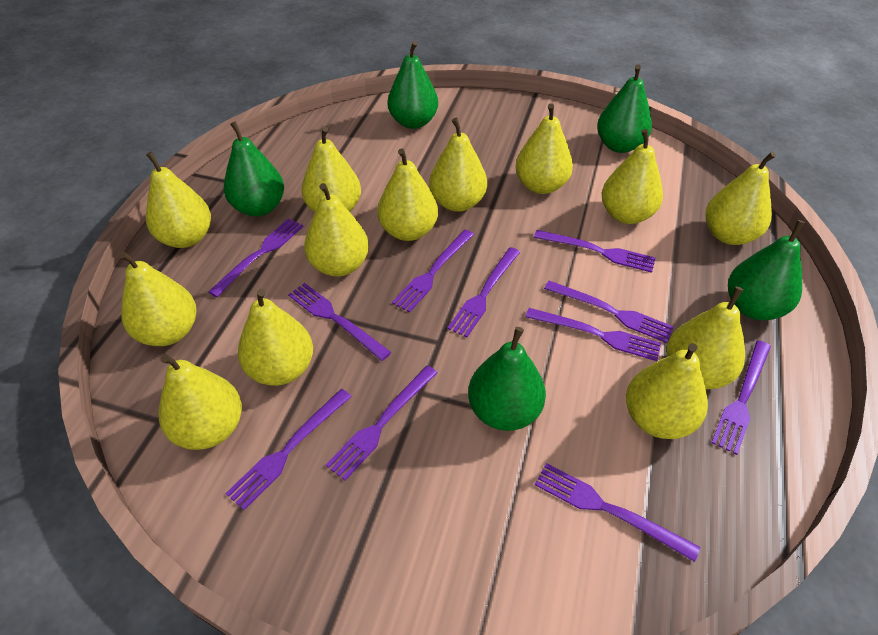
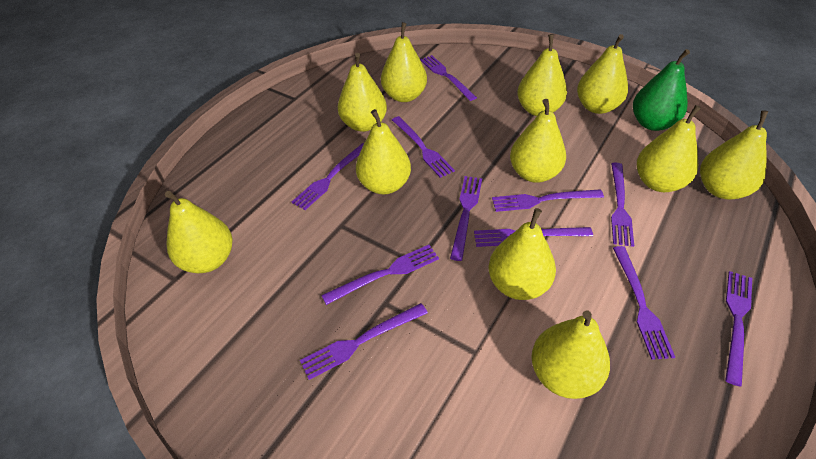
green pear: 5 -> 1
yellow pear: 13 -> 11

